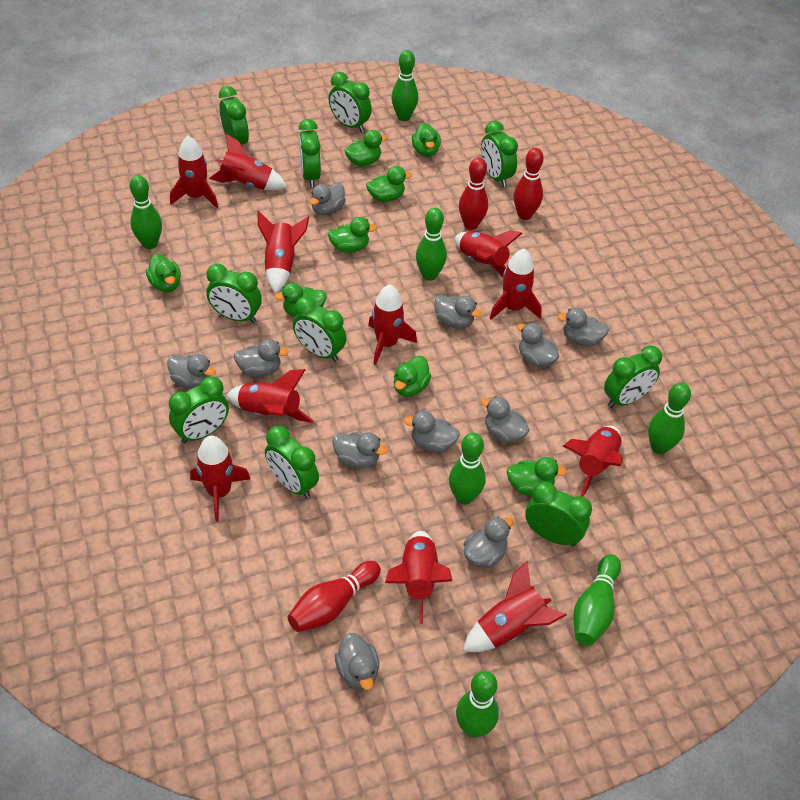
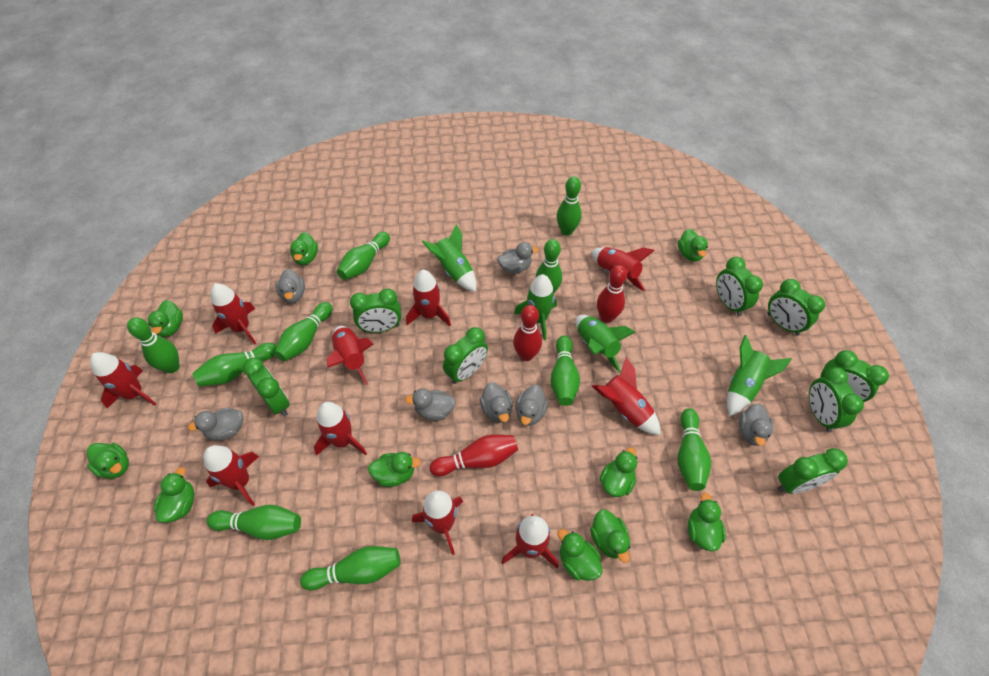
green bowling pin: 7 -> 10
green clock: 10 -> 8
green duck: 8 -> 10
green rocket: 0 -> 4
grey duck: 11 -> 7
red rocket: 11 -> 10

